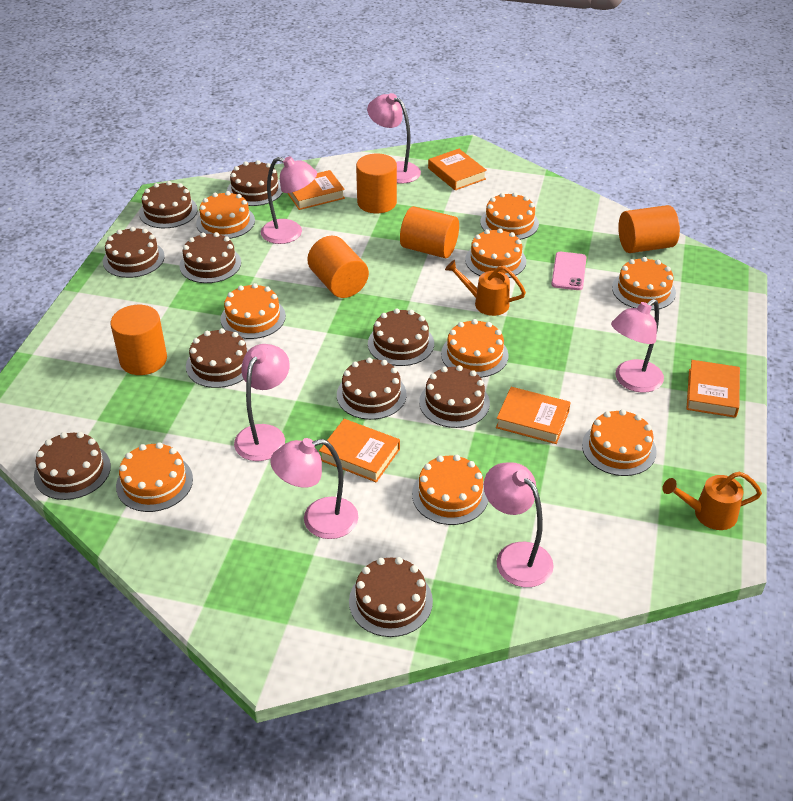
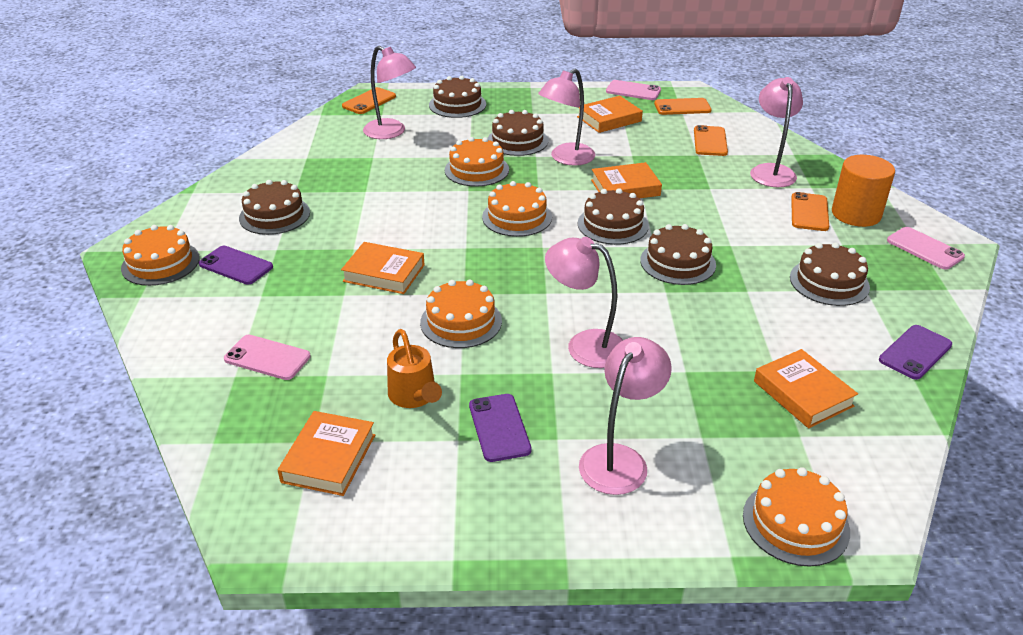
brown cake: 10 -> 6
orange cake: 9 -> 5
orange cylinder: 5 -> 1
orange phone: 0 -> 4
orange watering can: 2 -> 1
pink lamp: 6 -> 5
pink phone: 1 -> 3
purple phone: 0 -> 3

